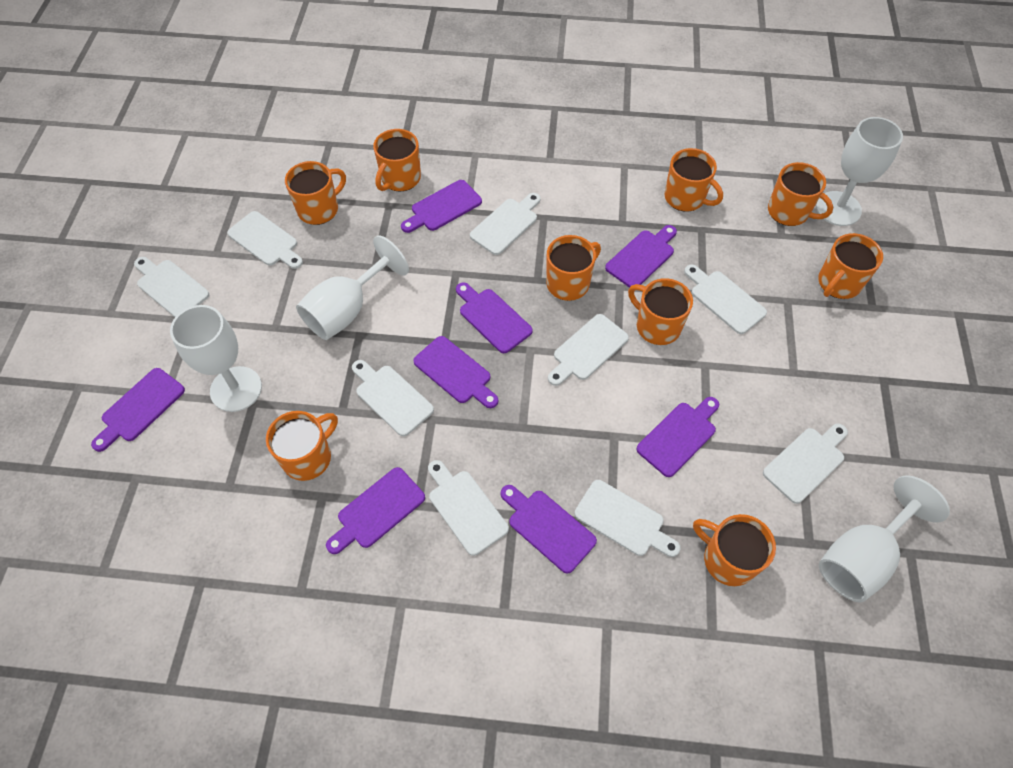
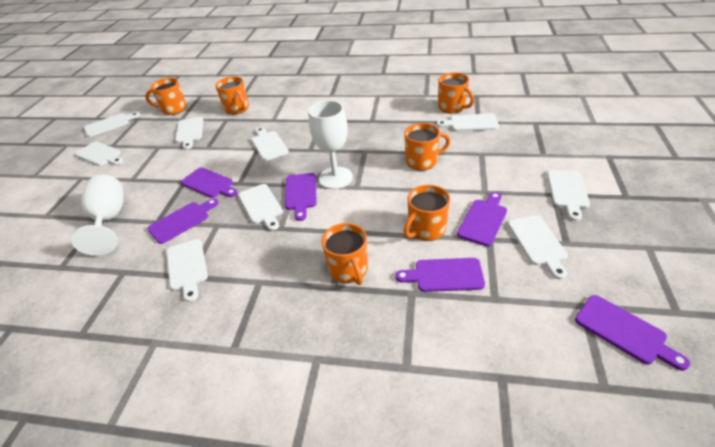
orange mug: 9 -> 6
purple cutting board: 8 -> 6
white goblet: 4 -> 2

